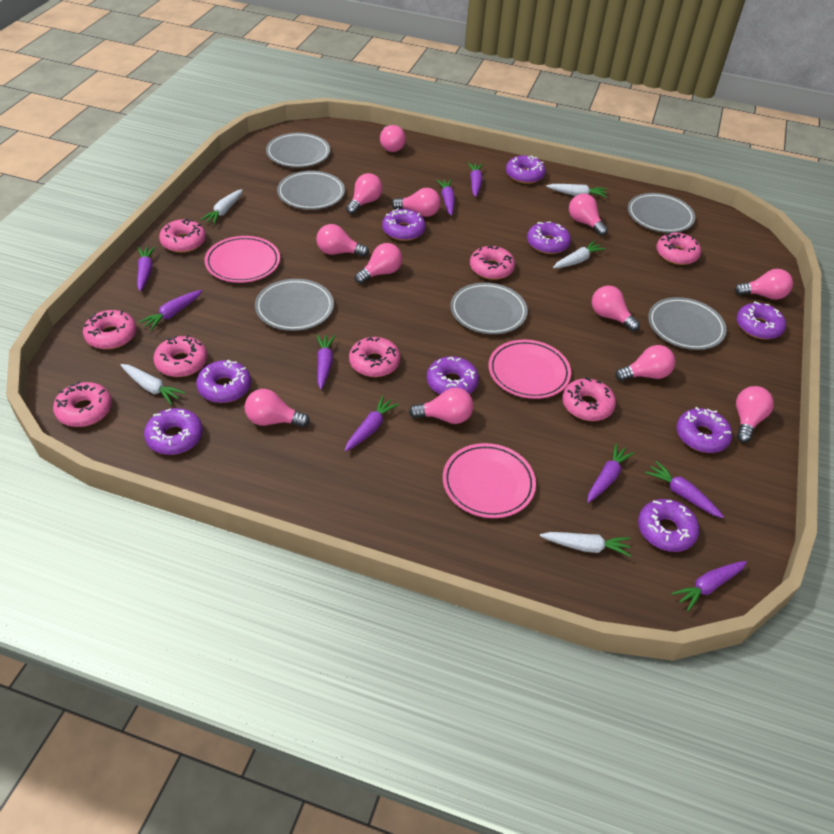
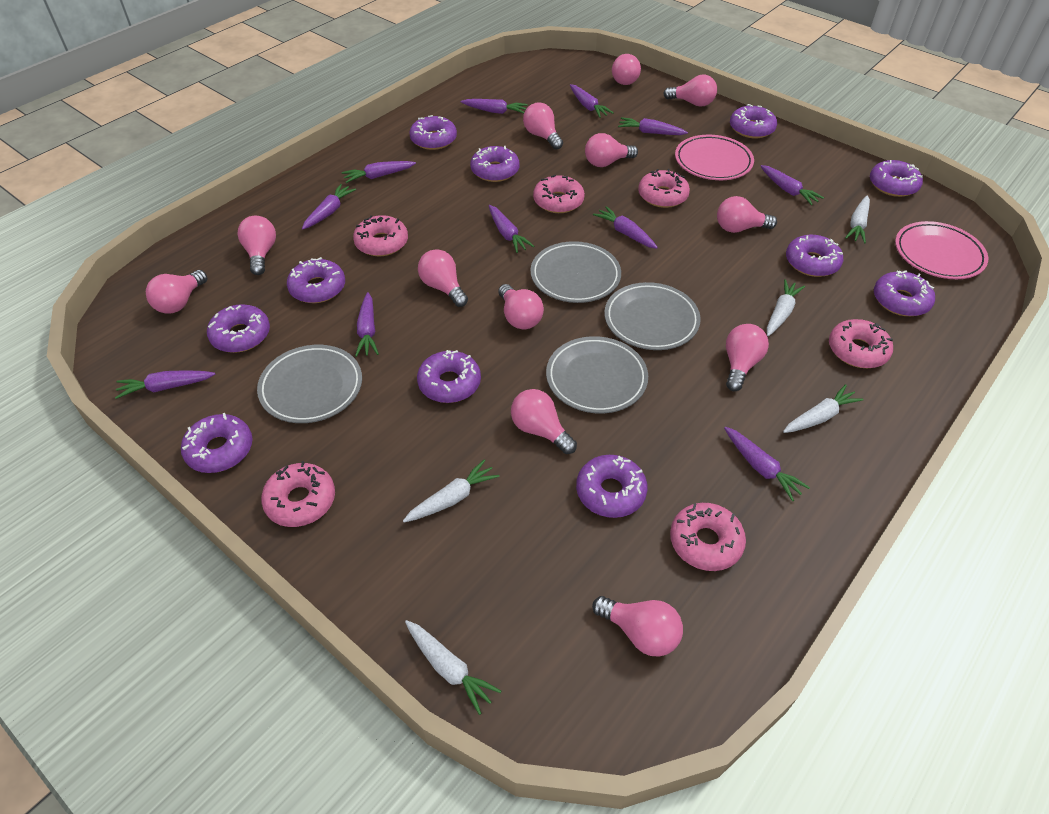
grey plate: 6 -> 4
pink donut: 8 -> 6
pink plate: 3 -> 2
purple carrot: 9 -> 11
purple donut: 9 -> 11

